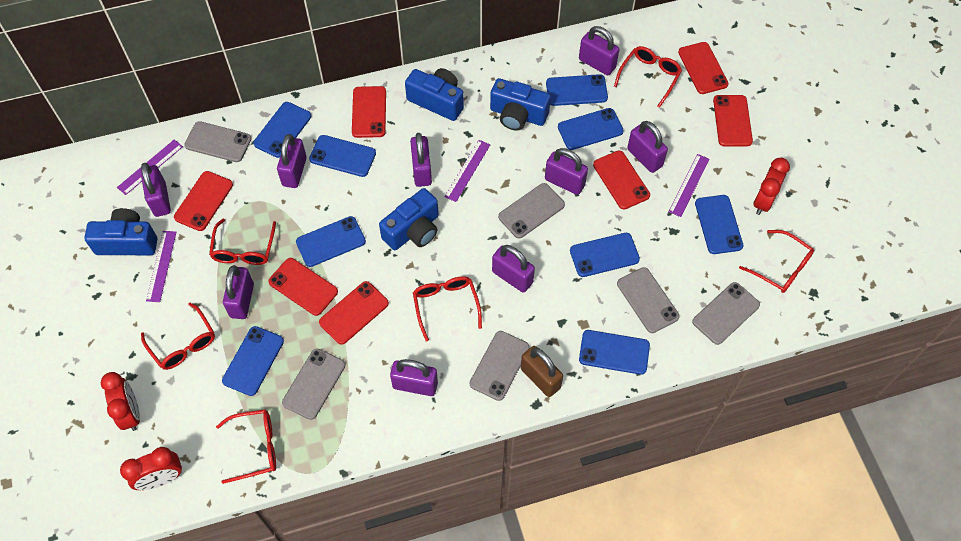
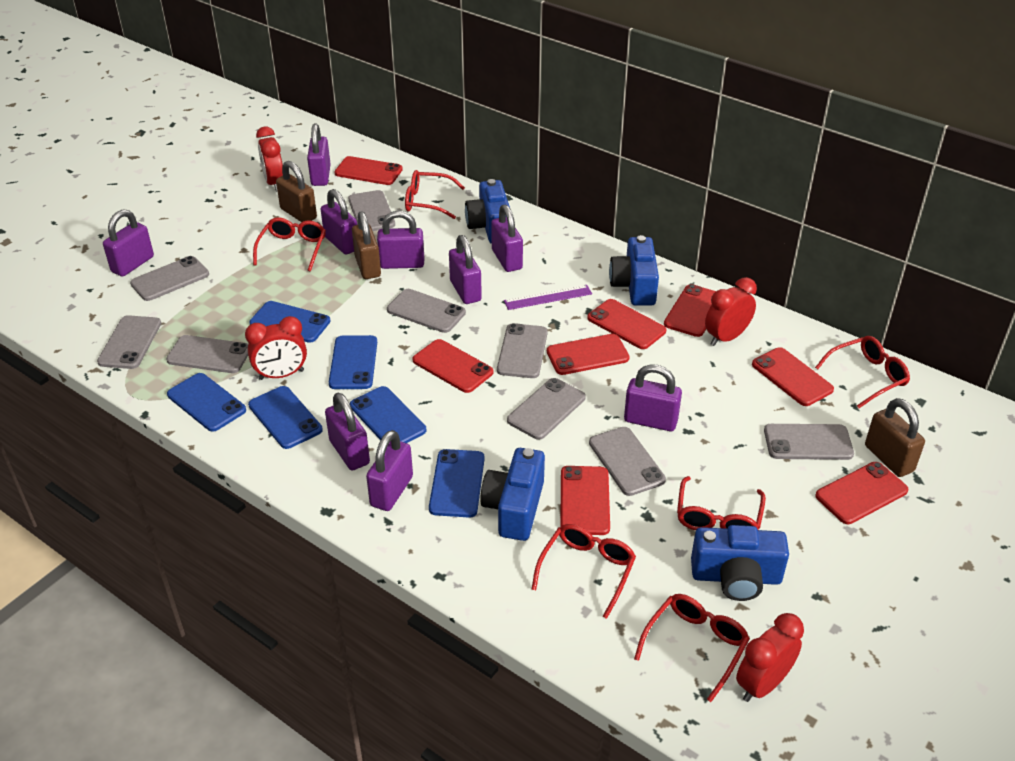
blue phone: 9 -> 6
brown padlock: 1 -> 3
grey phone: 6 -> 9
purple ruler: 4 -> 1
red clock: 3 -> 4
red phone: 7 -> 8

